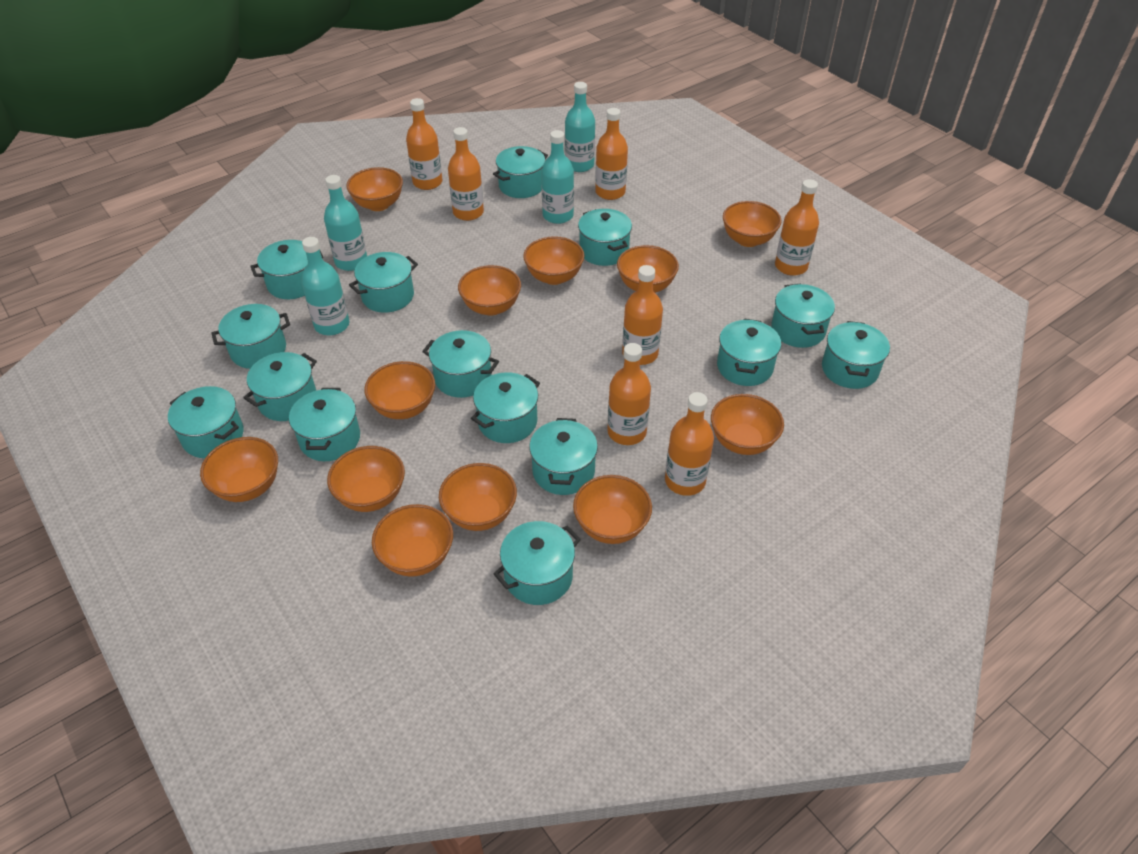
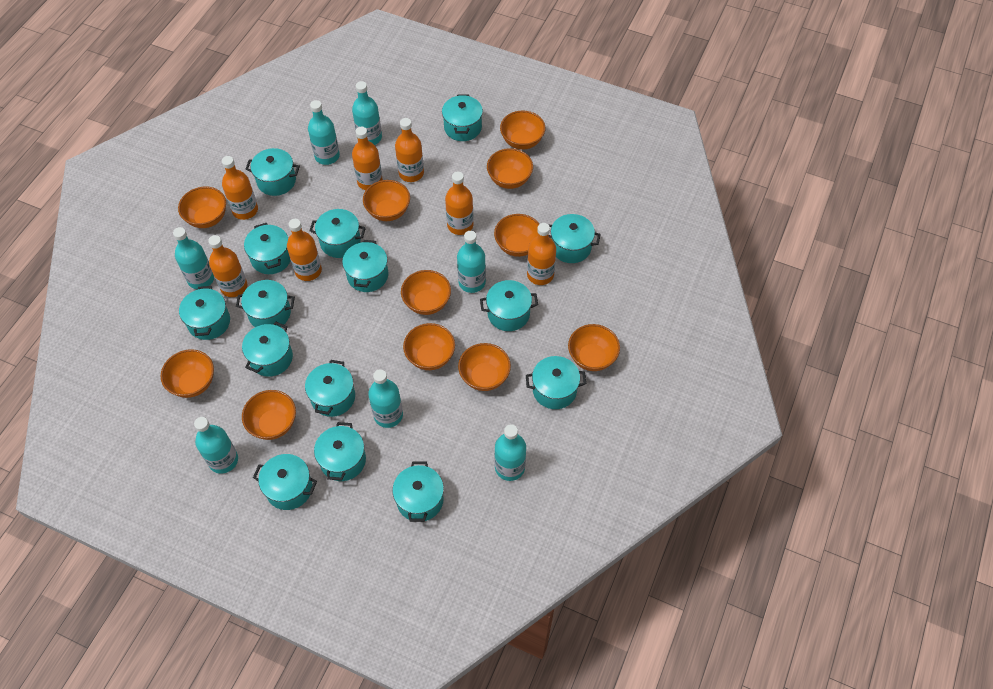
orange bowl: 12 -> 11
turquoise bottle: 4 -> 7

